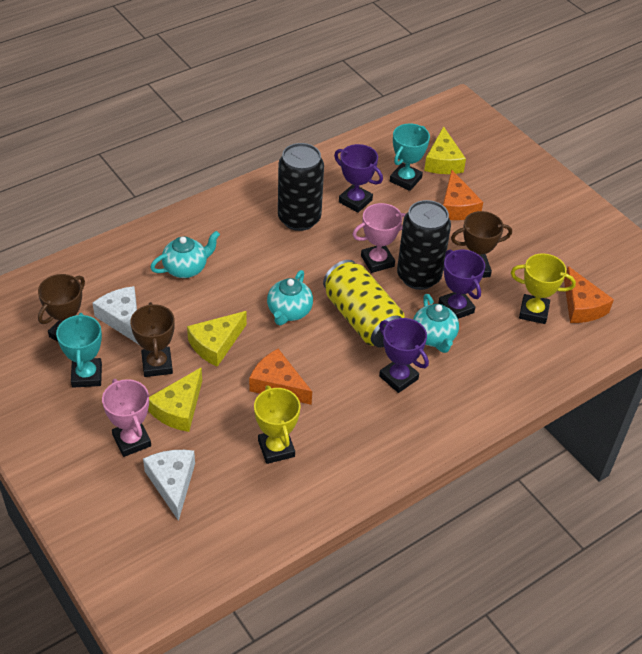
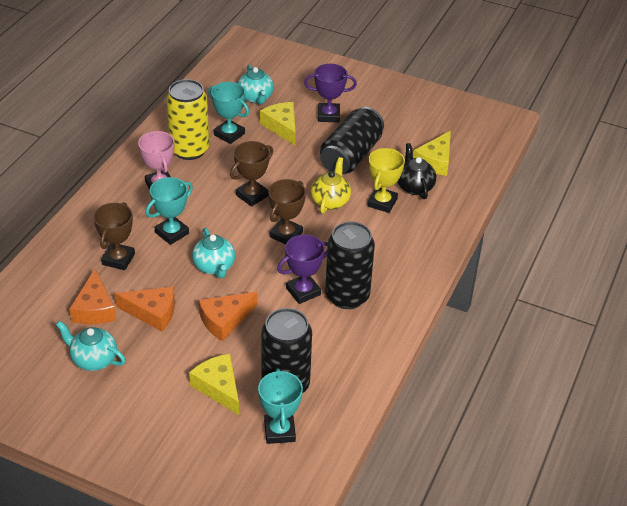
black can: 2 -> 3
black teapot: 0 -> 1
pink trophy: 2 -> 1
purple trophy: 3 -> 2
turquoise trophy: 2 -> 3
white cheese: 2 -> 0
yellow teapot: 0 -> 1
yellow trophy: 2 -> 1

